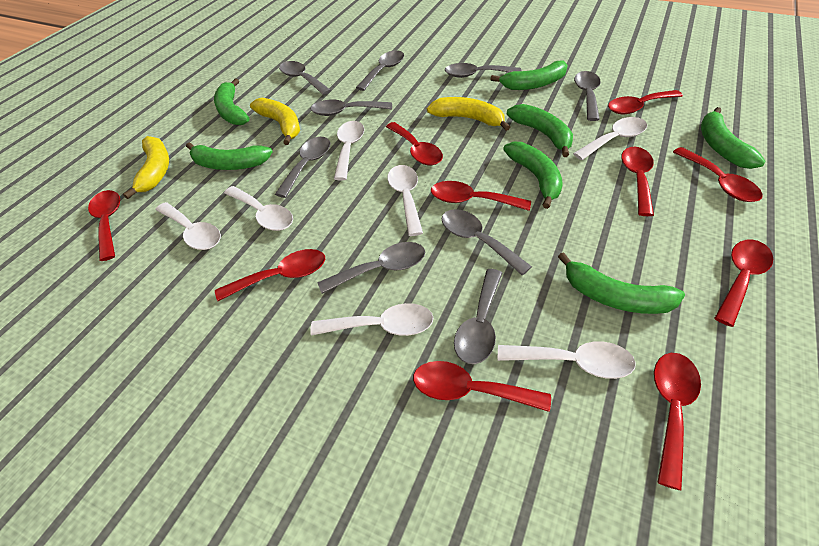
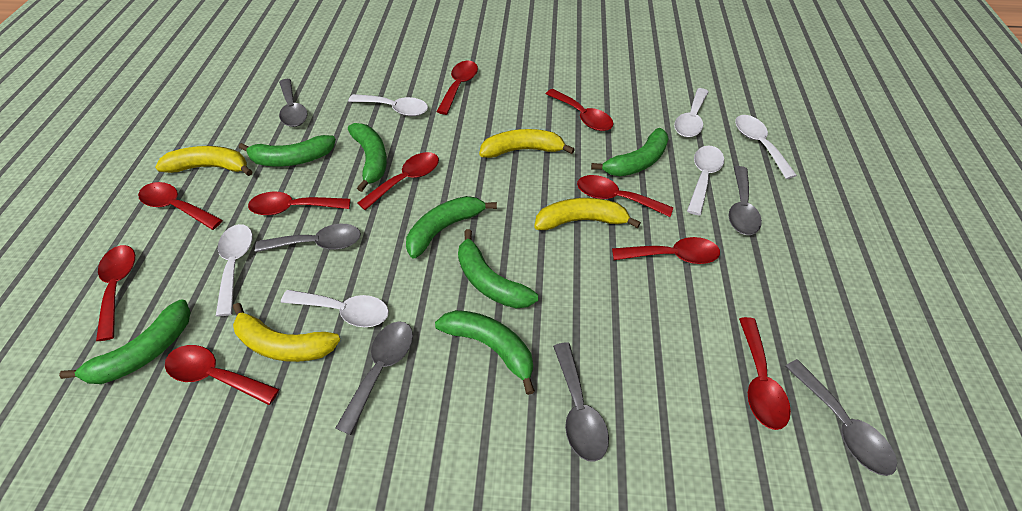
grey spoon: 9 -> 6
white spoon: 7 -> 6
yellow banana: 3 -> 4

